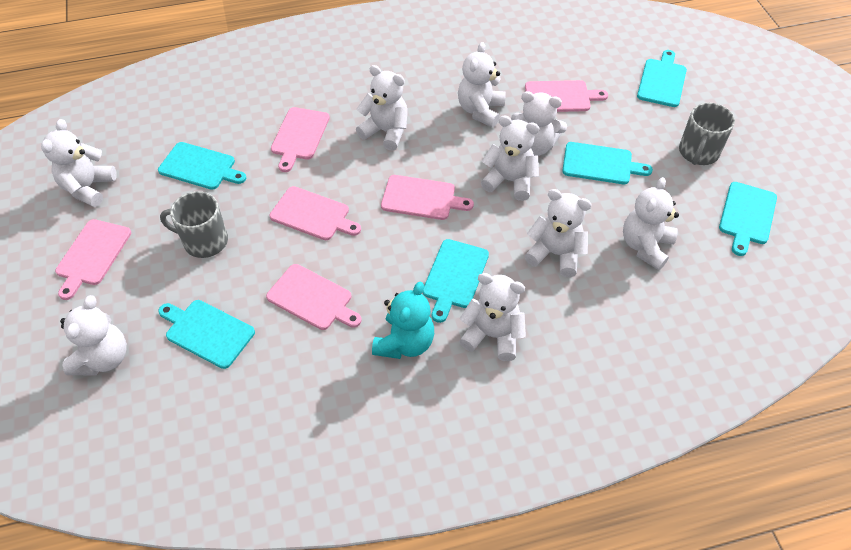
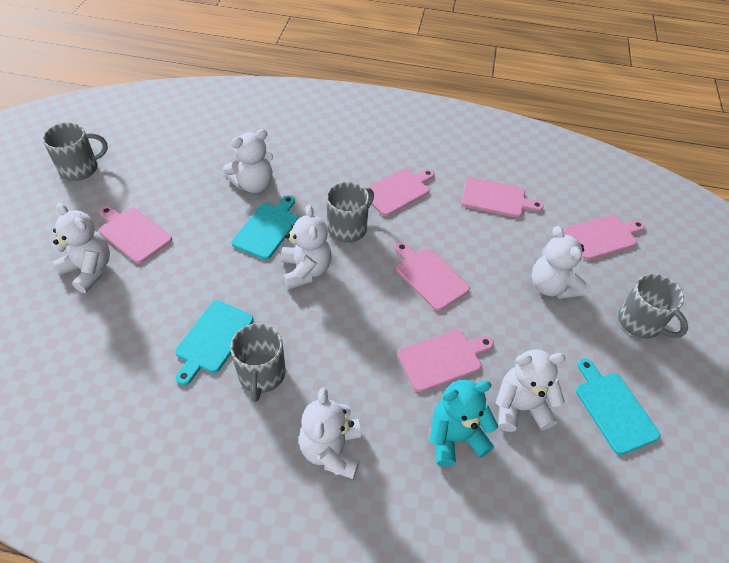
grey mug: 2 -> 4
turquoise cutting board: 6 -> 3
white teddy bear: 9 -> 6

